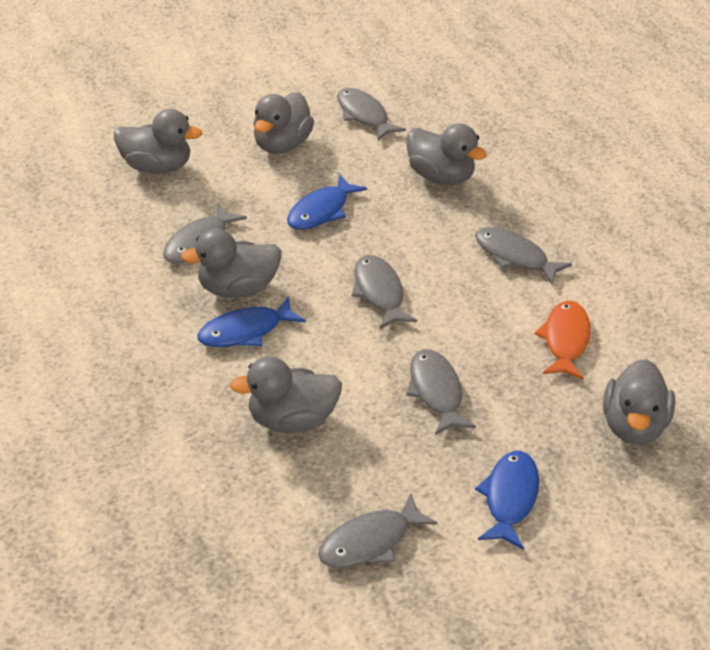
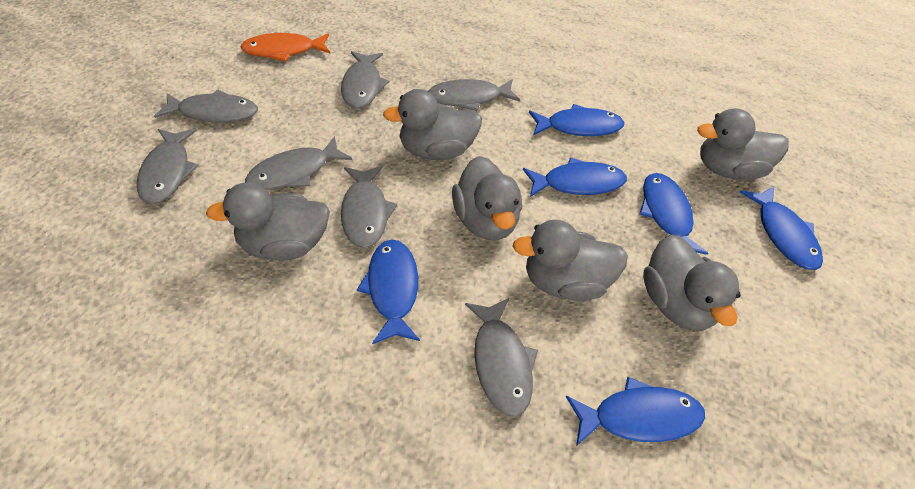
blue fish: 3 -> 6
grey fish: 6 -> 7

